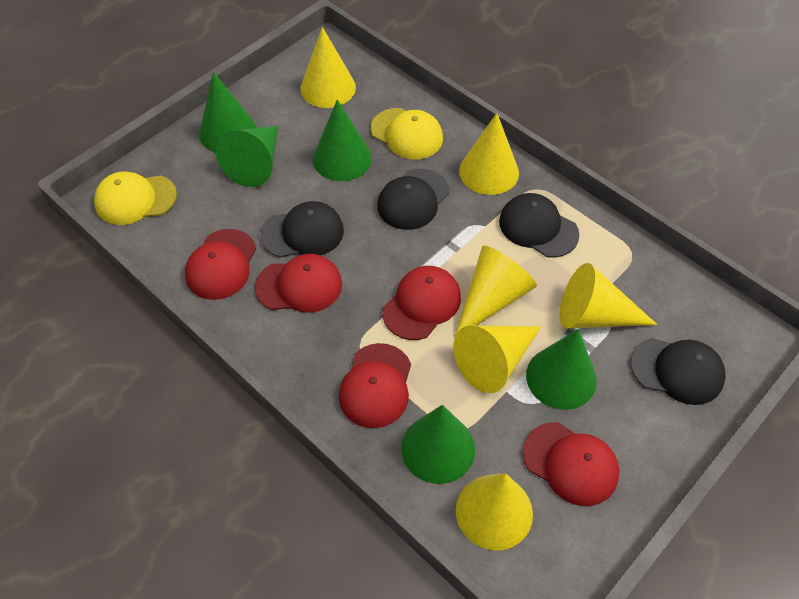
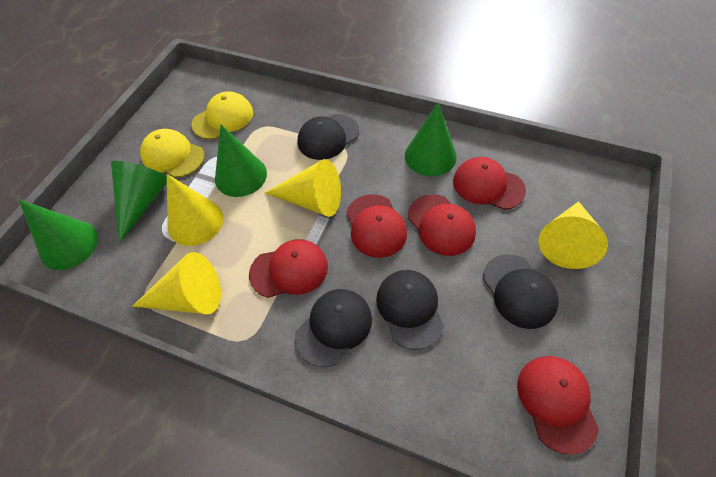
green cone: 5 -> 4
yellow cone: 6 -> 4

